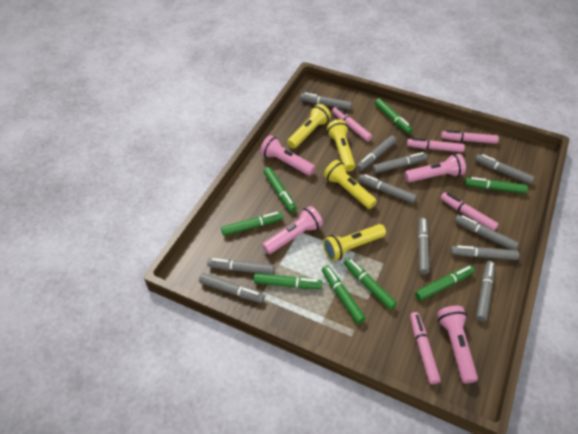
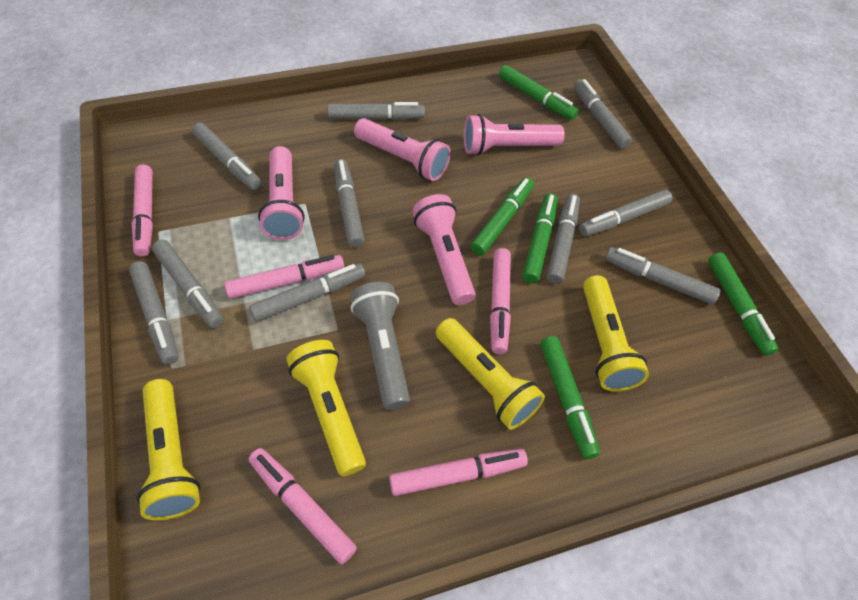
green marker: 8 -> 5
grey flashlight: 0 -> 1
grey marker: 11 -> 10

